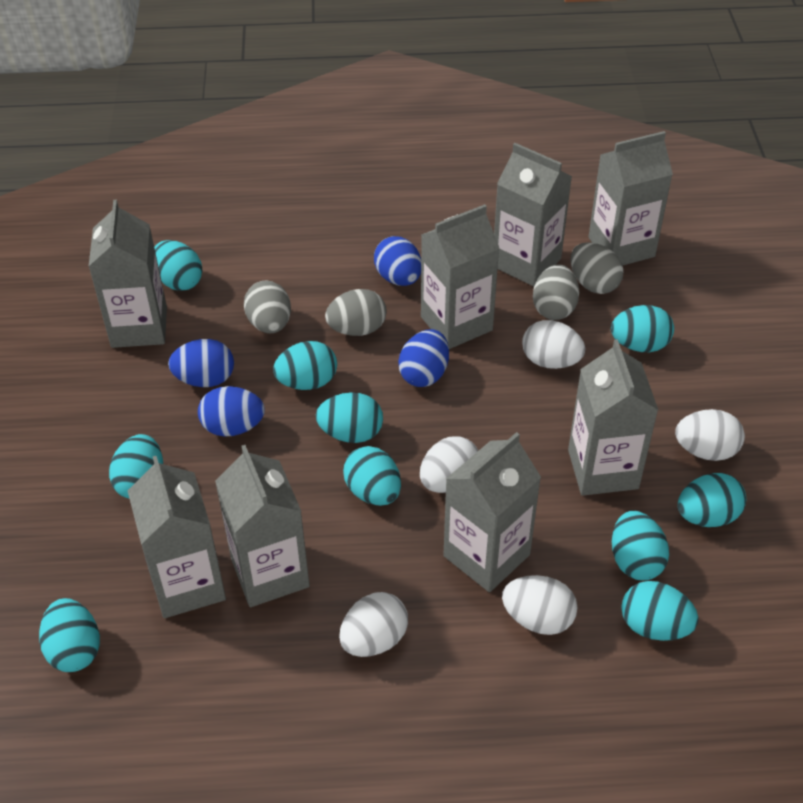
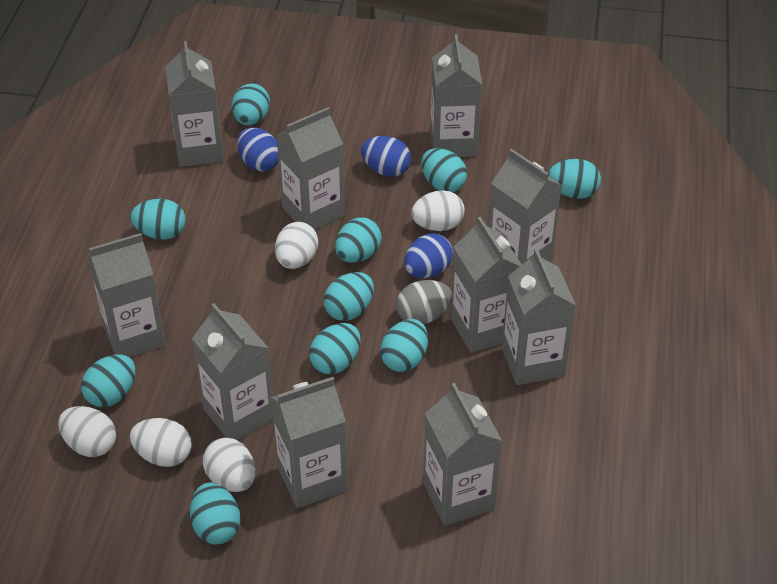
blue egg: 4 -> 3
grey carton: 8 -> 10
grey egg: 4 -> 1

